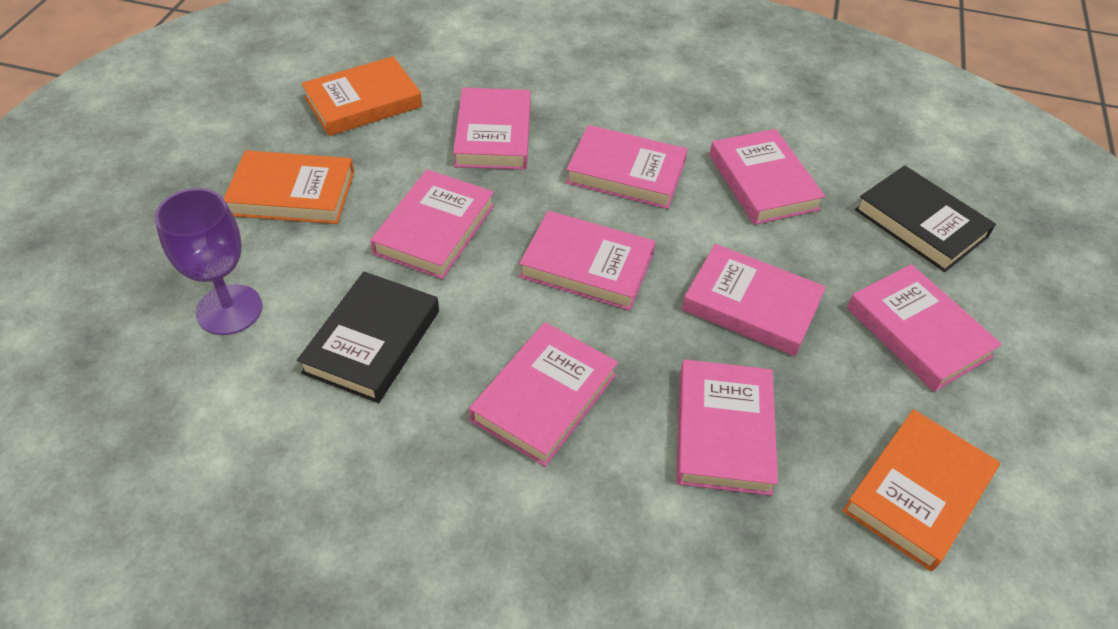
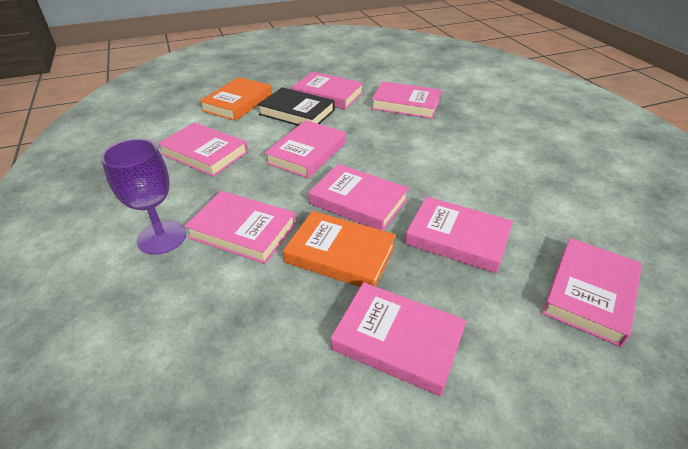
black book: 2 -> 1
orange book: 3 -> 2

